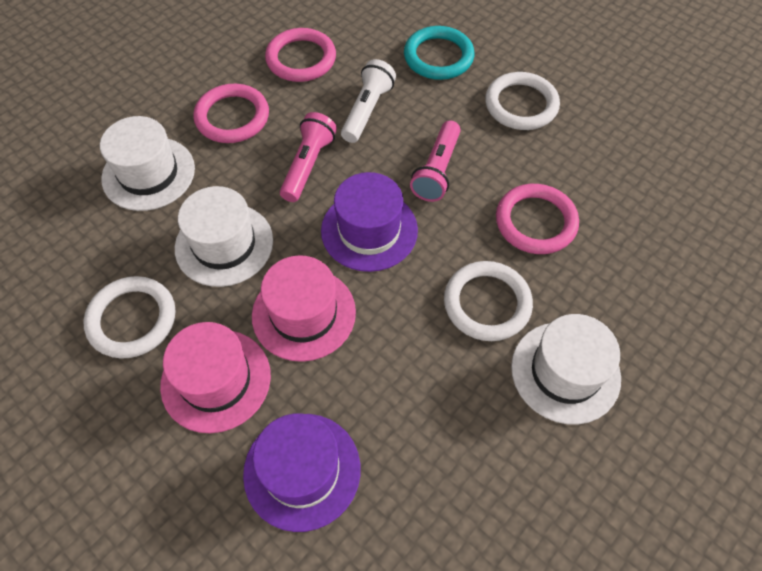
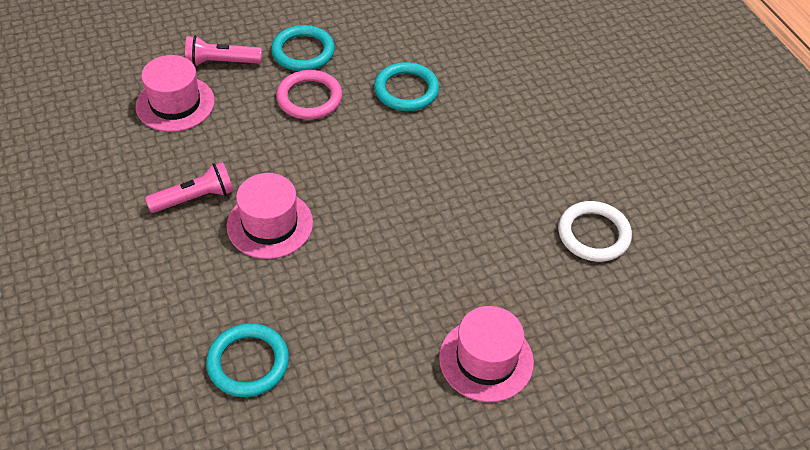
pink hat: 2 -> 3
pink ring: 3 -> 1
purple hat: 2 -> 0
turquoise ring: 1 -> 3
white flashlight: 1 -> 0
white hat: 3 -> 0
white ring: 3 -> 1

